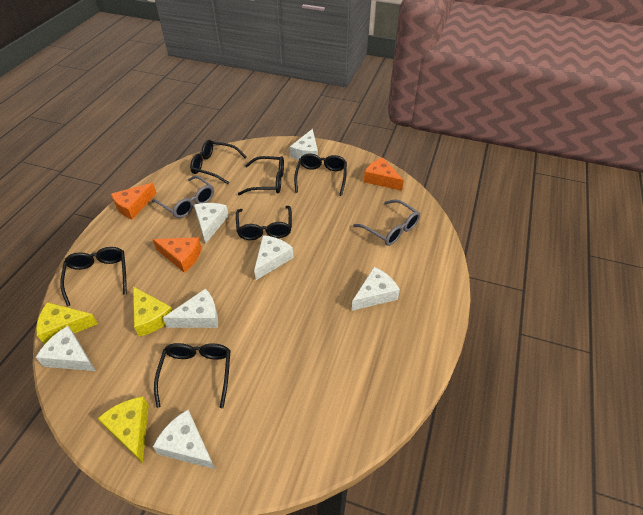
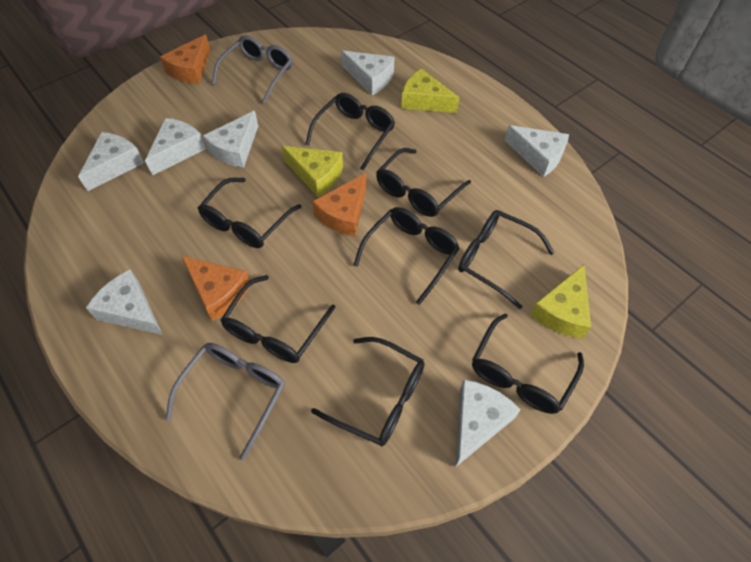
black glasses: 6 -> 8

